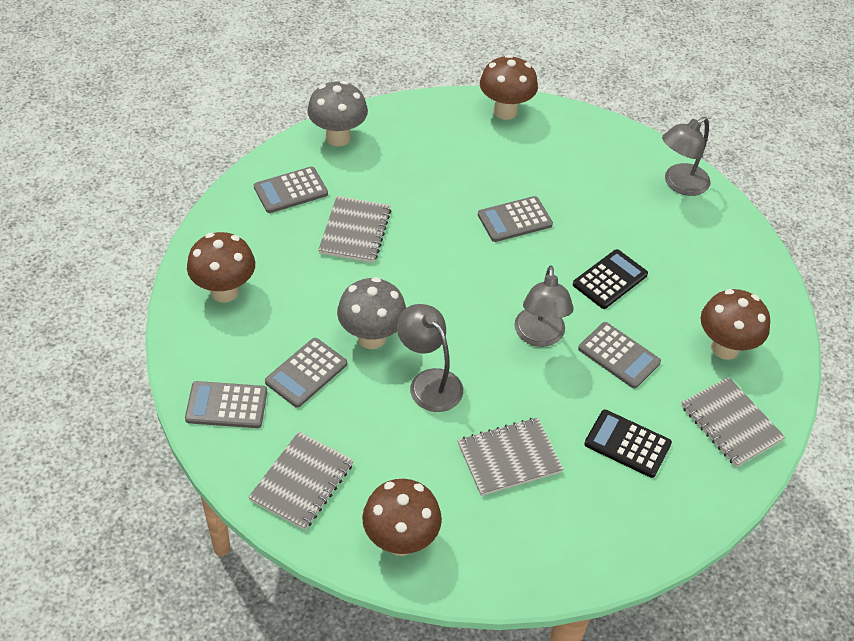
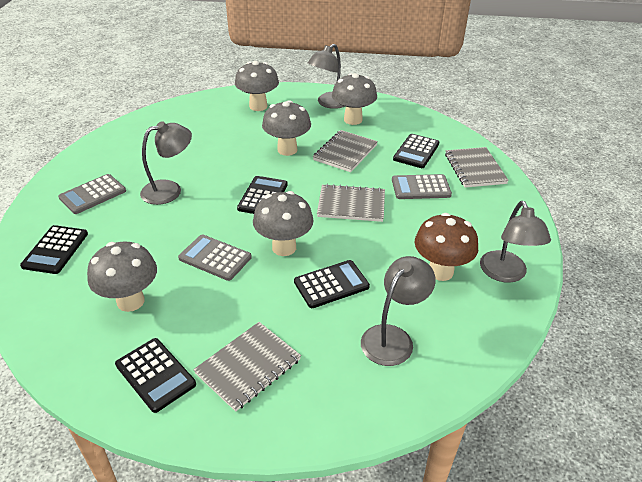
black calculator: 2 -> 5
brown mushroom: 4 -> 1
grey calculator: 5 -> 3
grey lamp: 3 -> 4
grey mushroom: 2 -> 5

